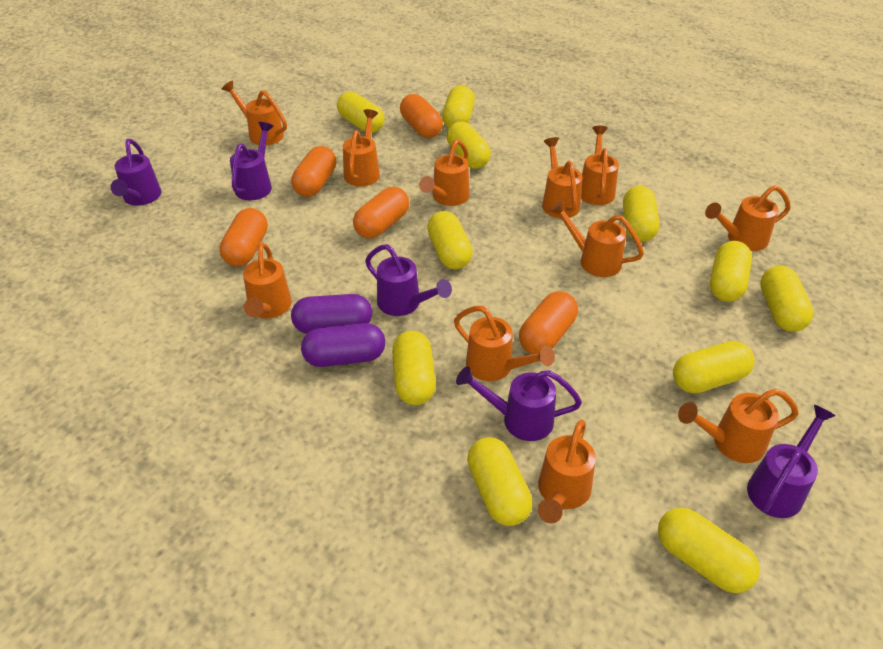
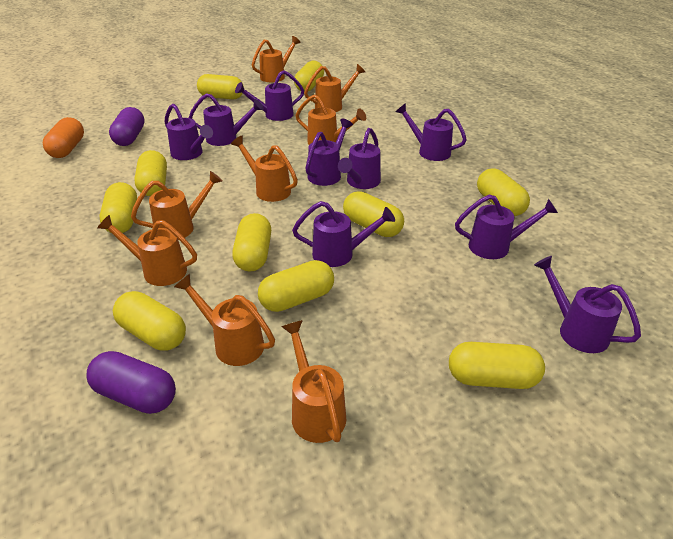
orange capsule: 5 -> 1
orange watering can: 11 -> 8
purple watering can: 5 -> 9
yellow capsule: 11 -> 10

